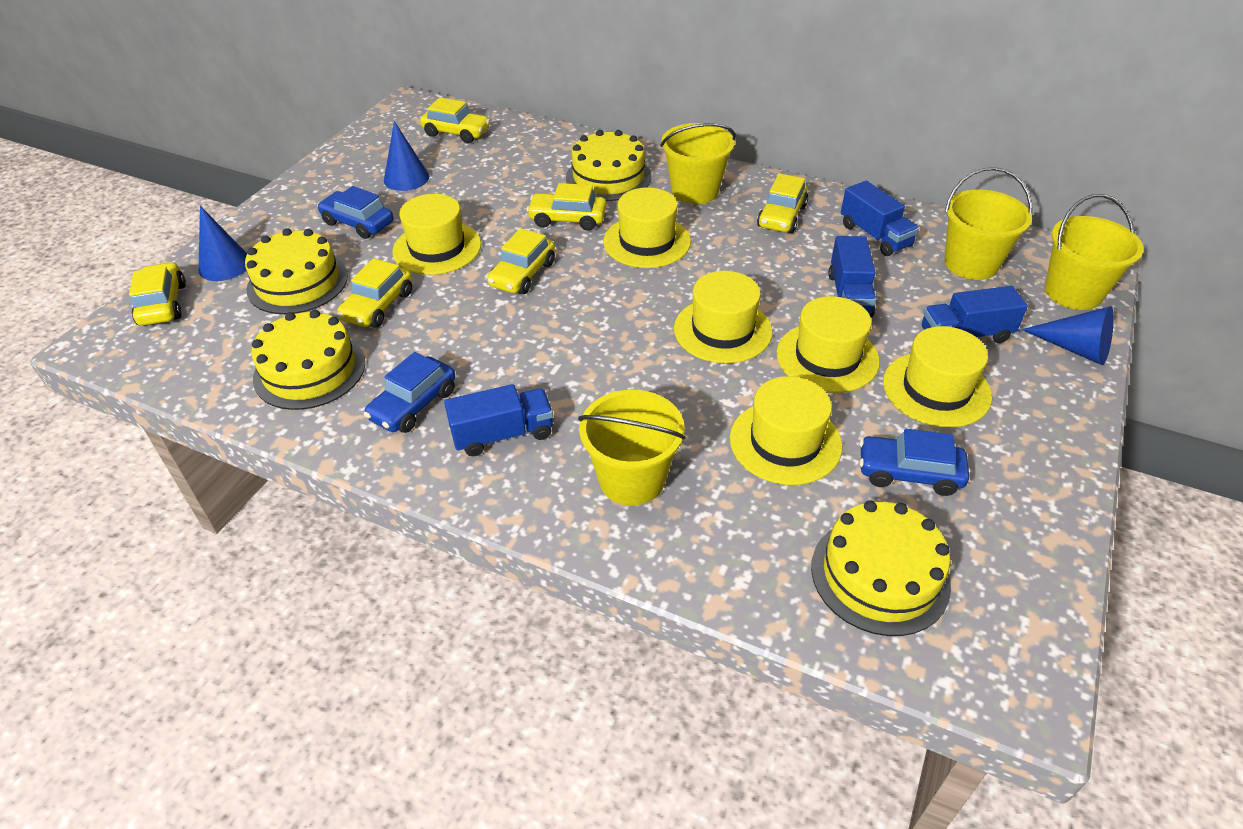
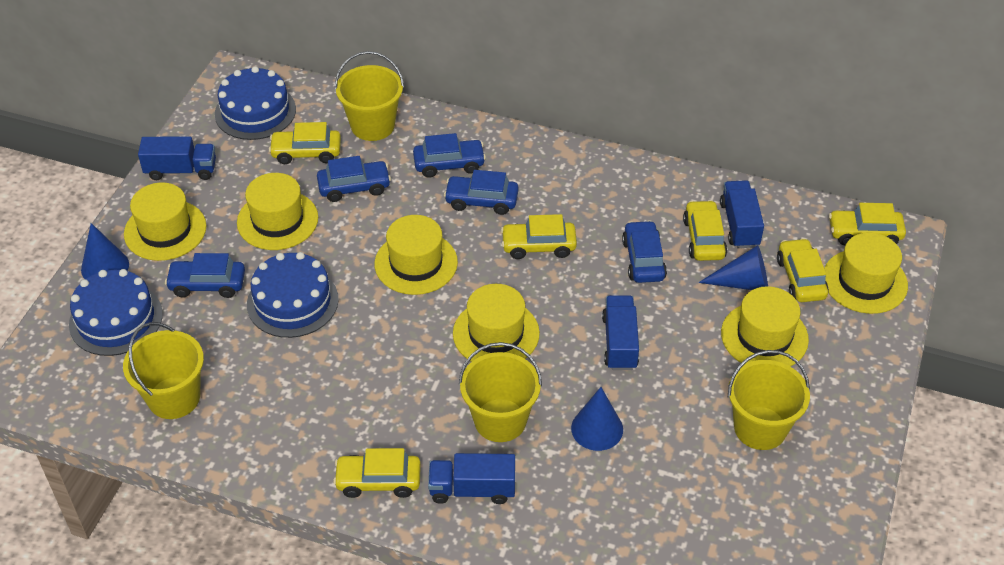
blue cake: 0 -> 3
blue car: 3 -> 5
yellow cake: 4 -> 0

